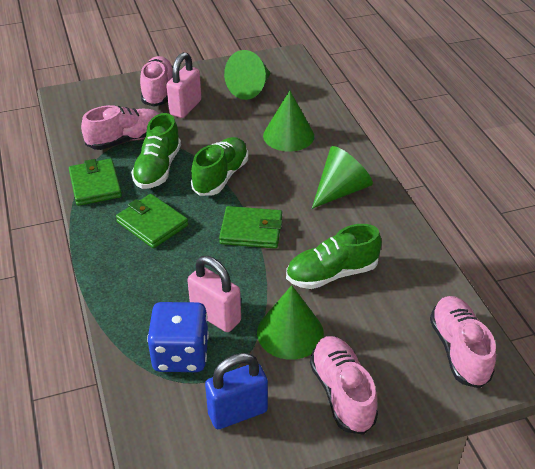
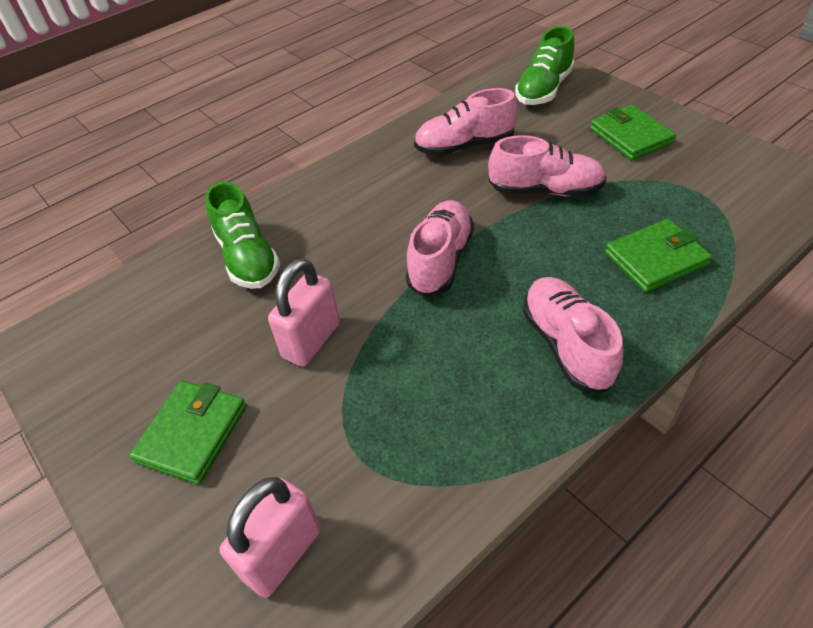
blue dice: 1 -> 0
blue padlock: 1 -> 0
green cone: 4 -> 0
green shoe: 3 -> 2

